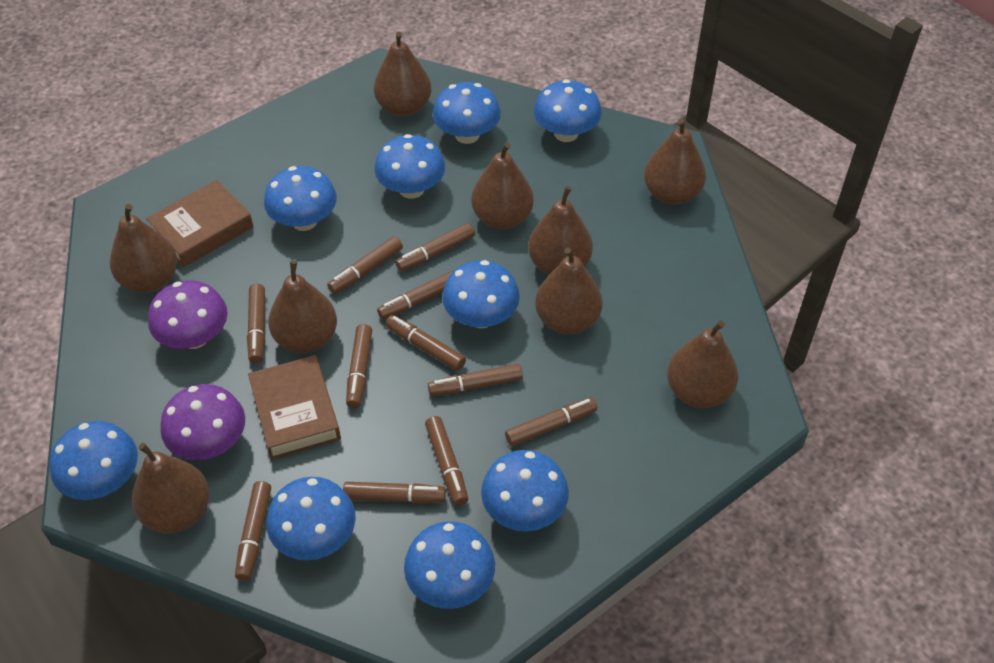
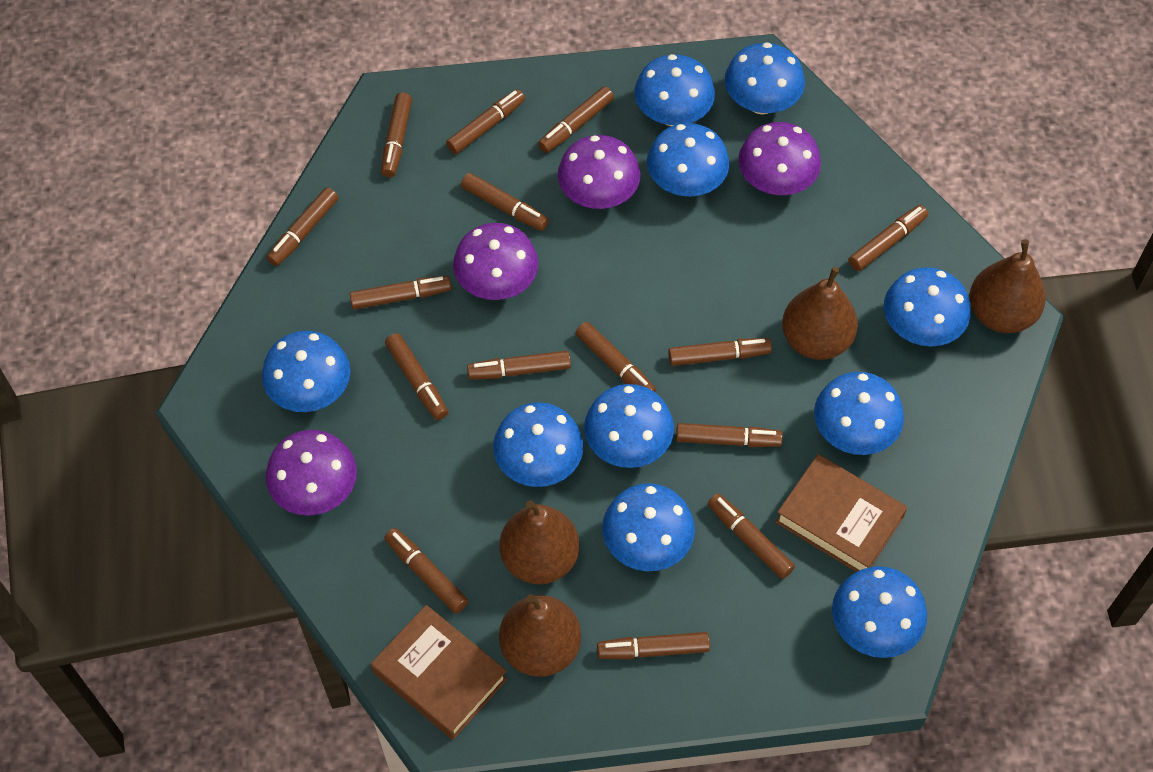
blue mushroom: 9 -> 10
brown marker: 11 -> 15
brown pear: 9 -> 4
purple mushroom: 2 -> 4

